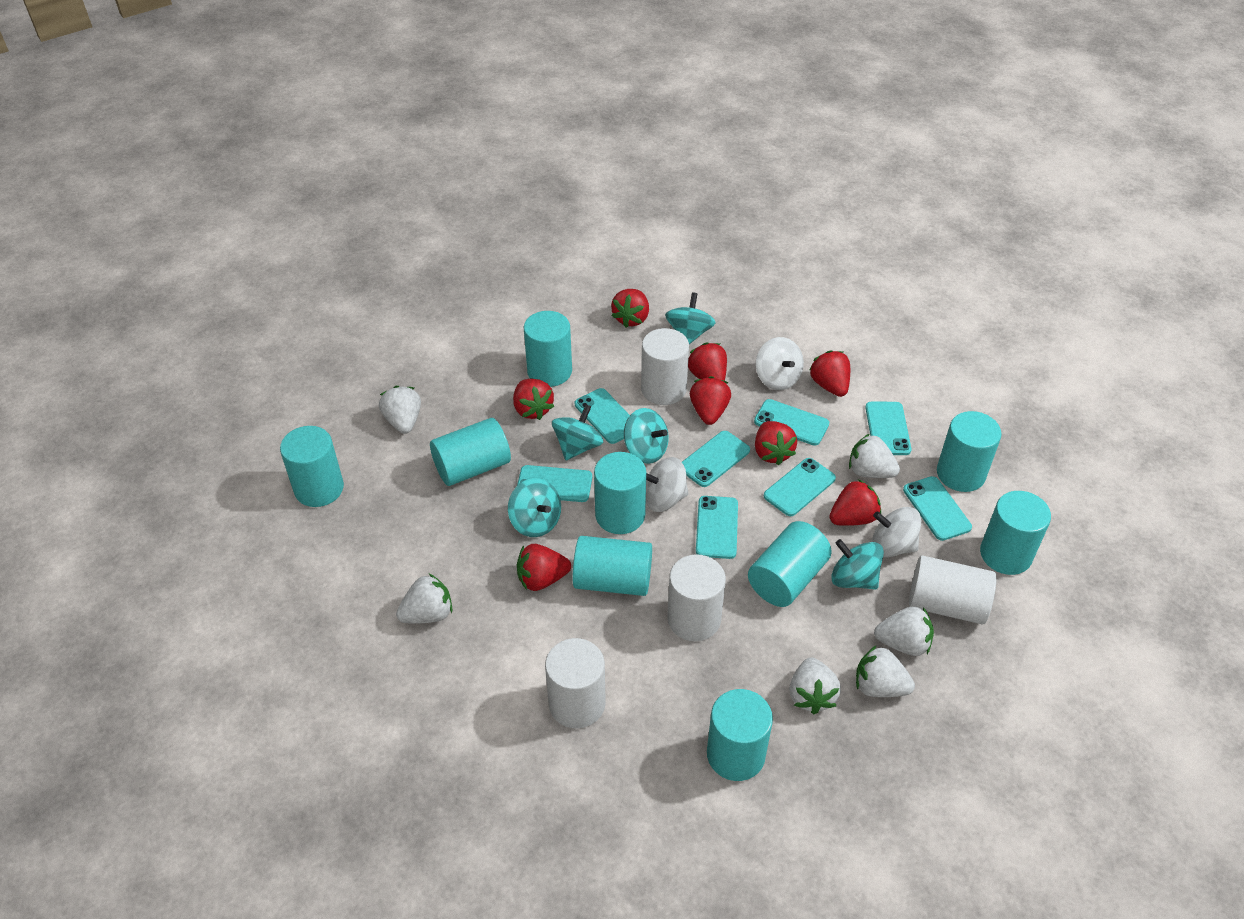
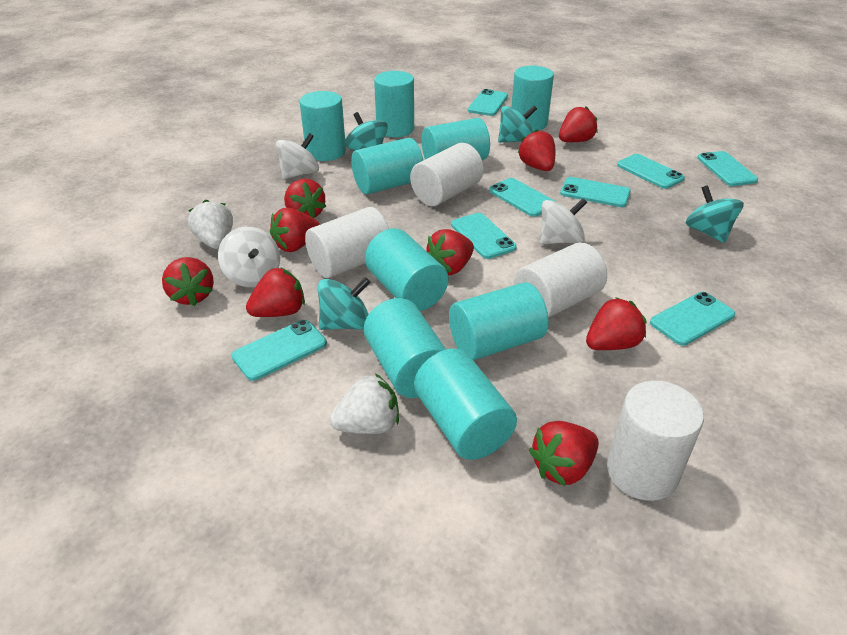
red strawberry: 8 -> 9
turquoise spinning top: 5 -> 4
white strawberry: 6 -> 2

